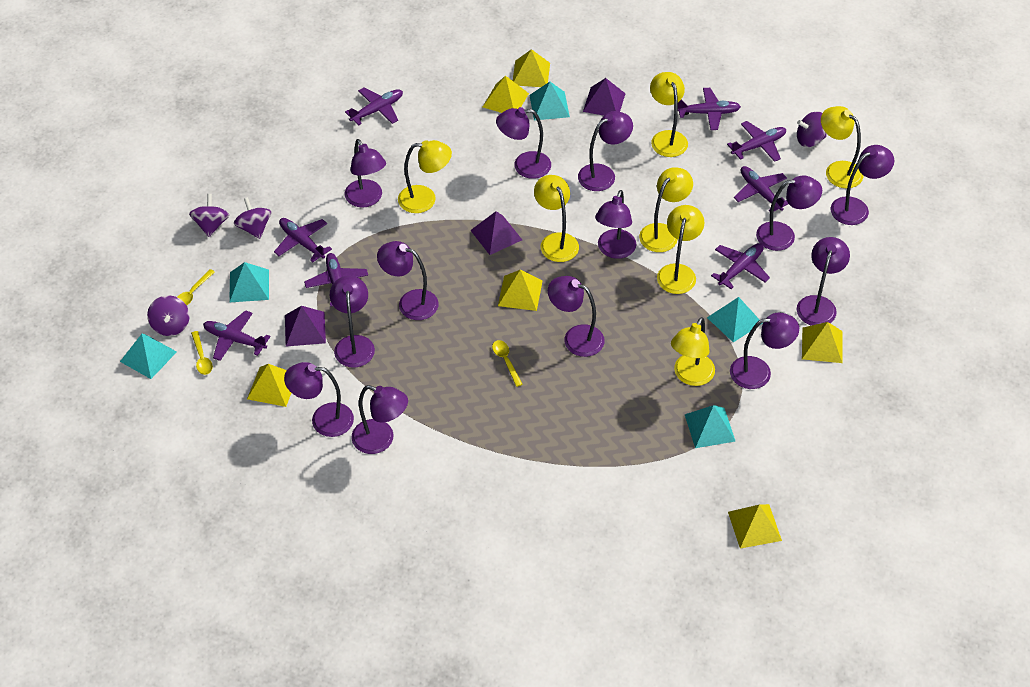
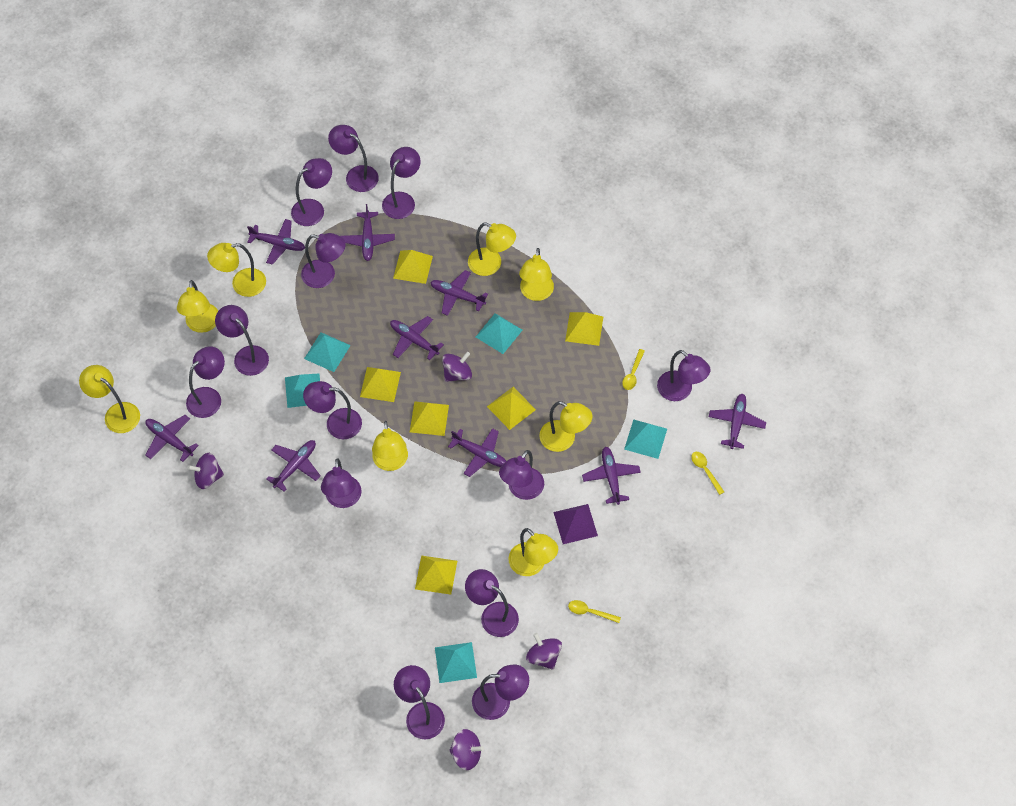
purple plane: 8 -> 9
purple pyramid: 3 -> 1
yellow lamp: 7 -> 8

